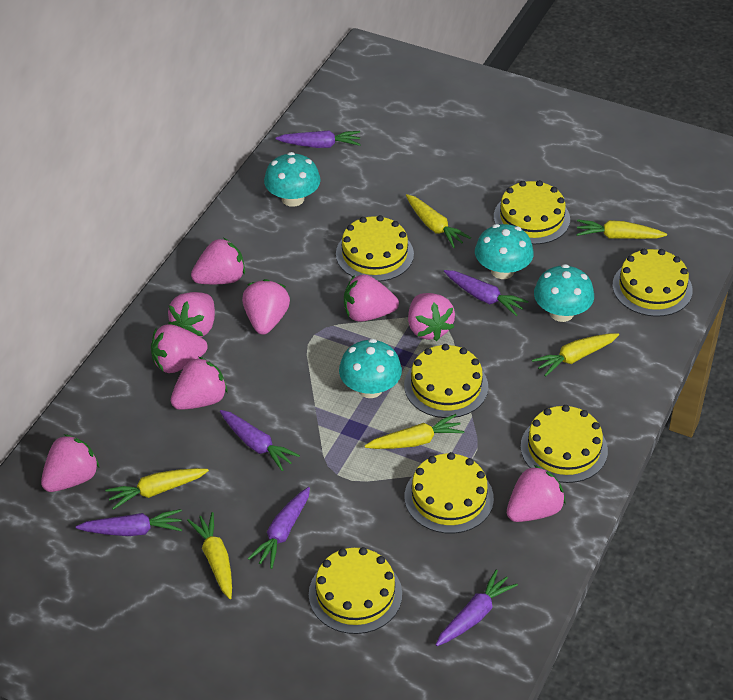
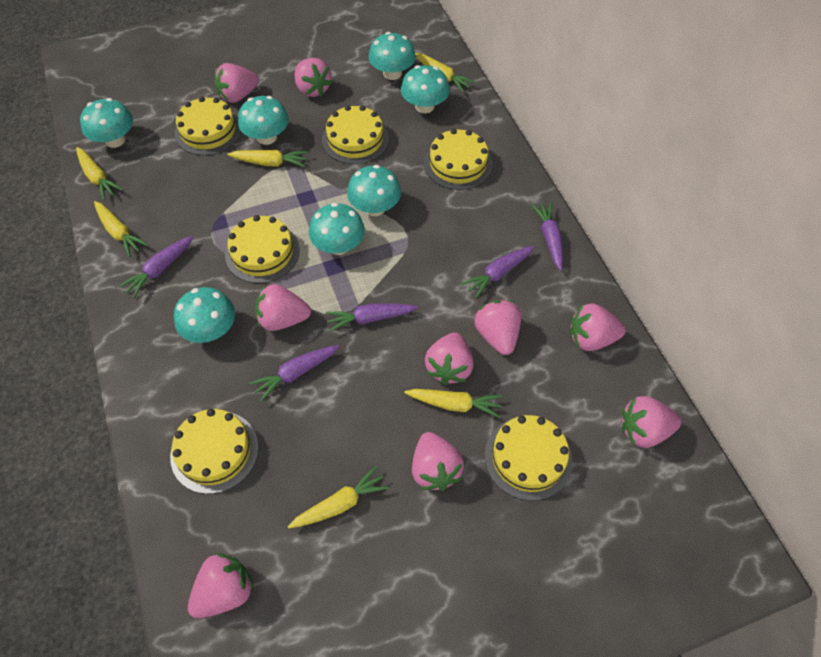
purple carrot: 6 -> 5
turquoise mushroom: 4 -> 7
yellow cake: 7 -> 6

